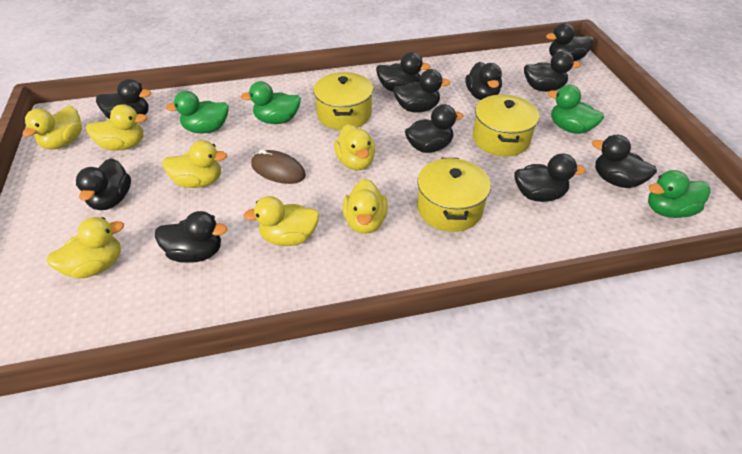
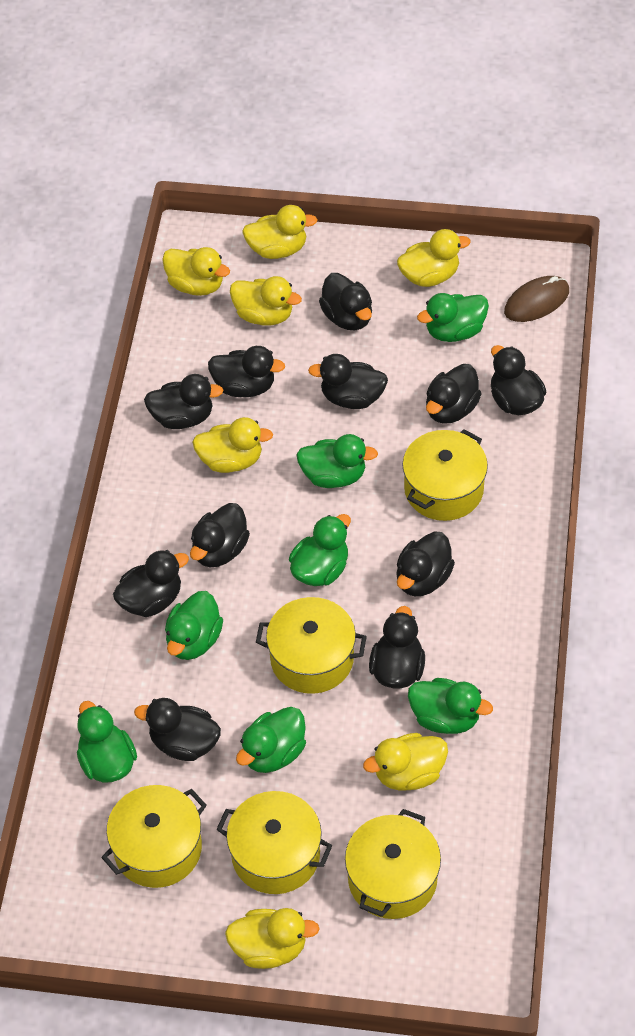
green duck: 4 -> 7
yellow pot: 3 -> 5

